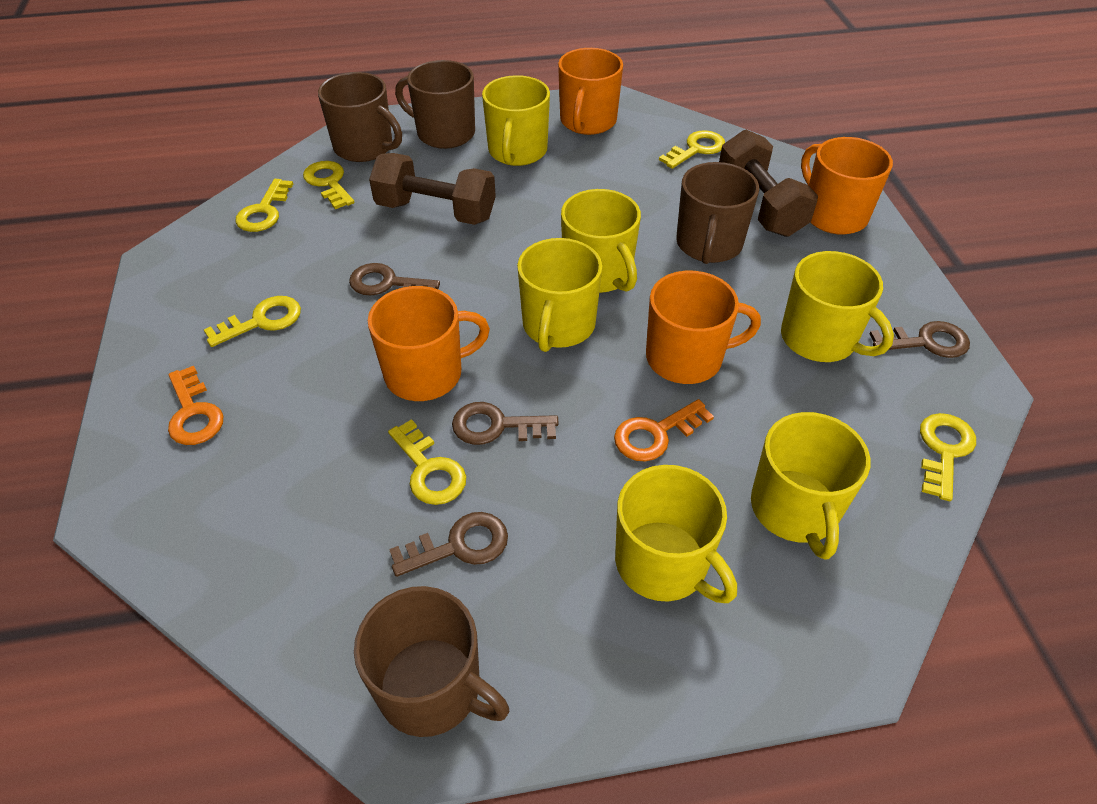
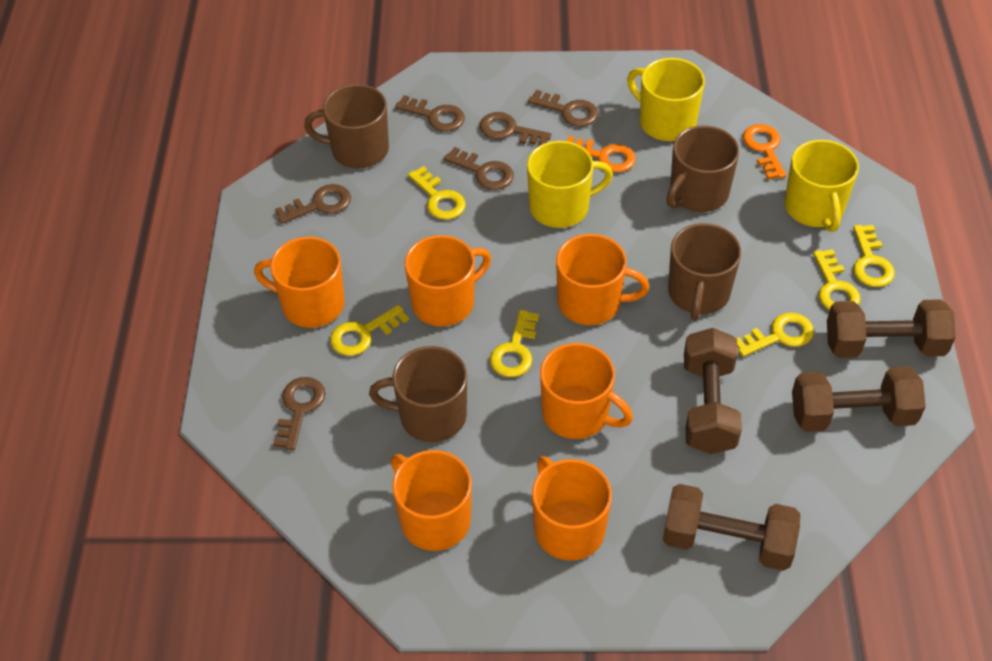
brown dumbbell: 2 -> 4
brown key: 4 -> 6
orange mug: 4 -> 6
yellow mug: 6 -> 3

